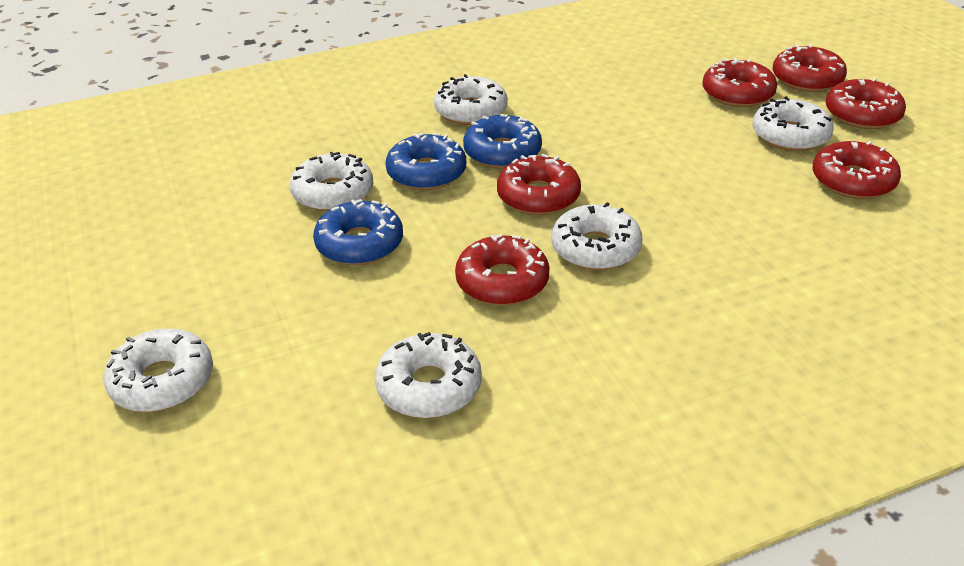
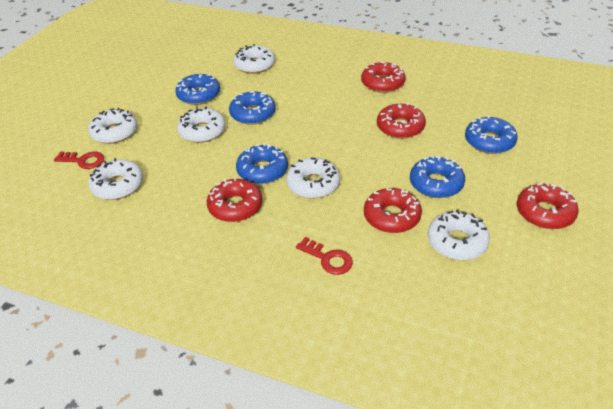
blue donut: 3 -> 5
red donut: 6 -> 5
red key: 0 -> 2

